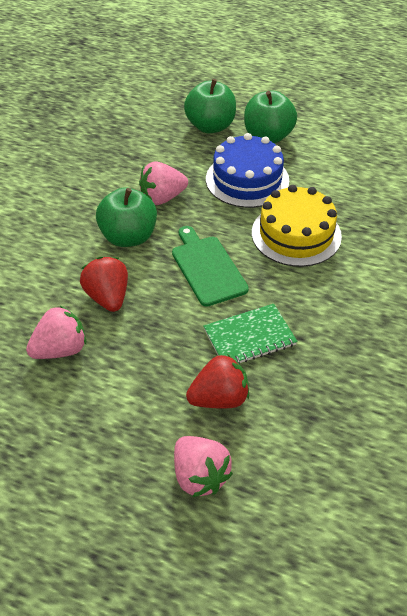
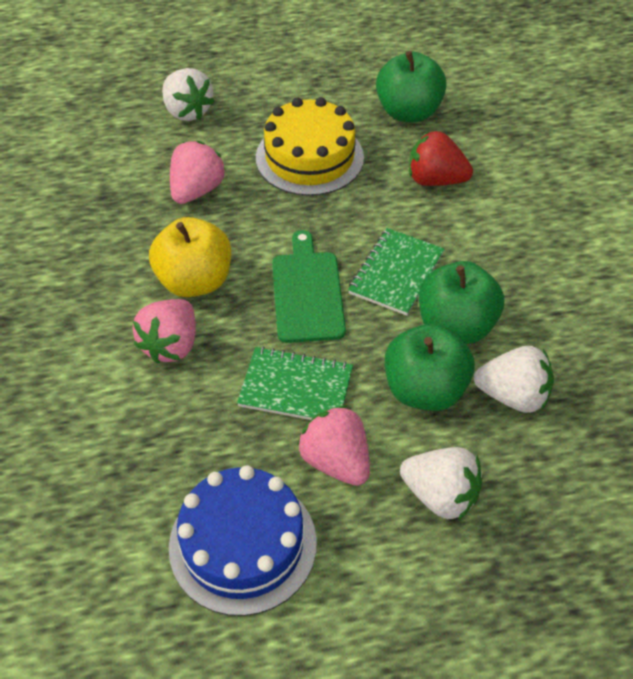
green notebook: 1 -> 2
red strawberry: 2 -> 1
white strawberry: 0 -> 3
yellow apple: 0 -> 1

